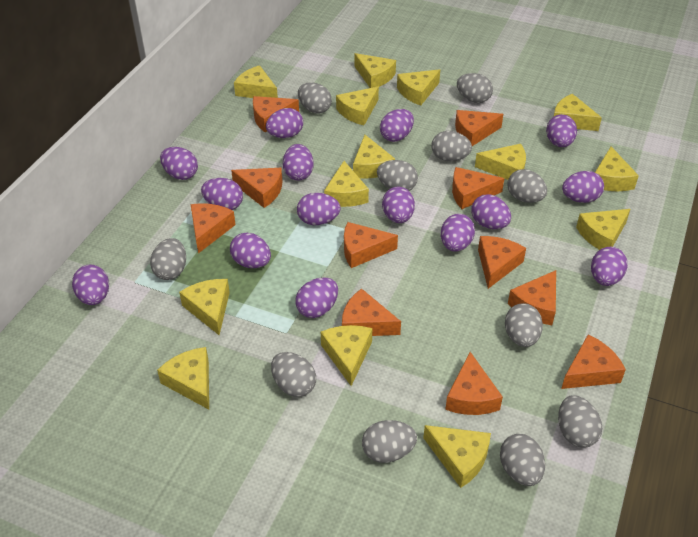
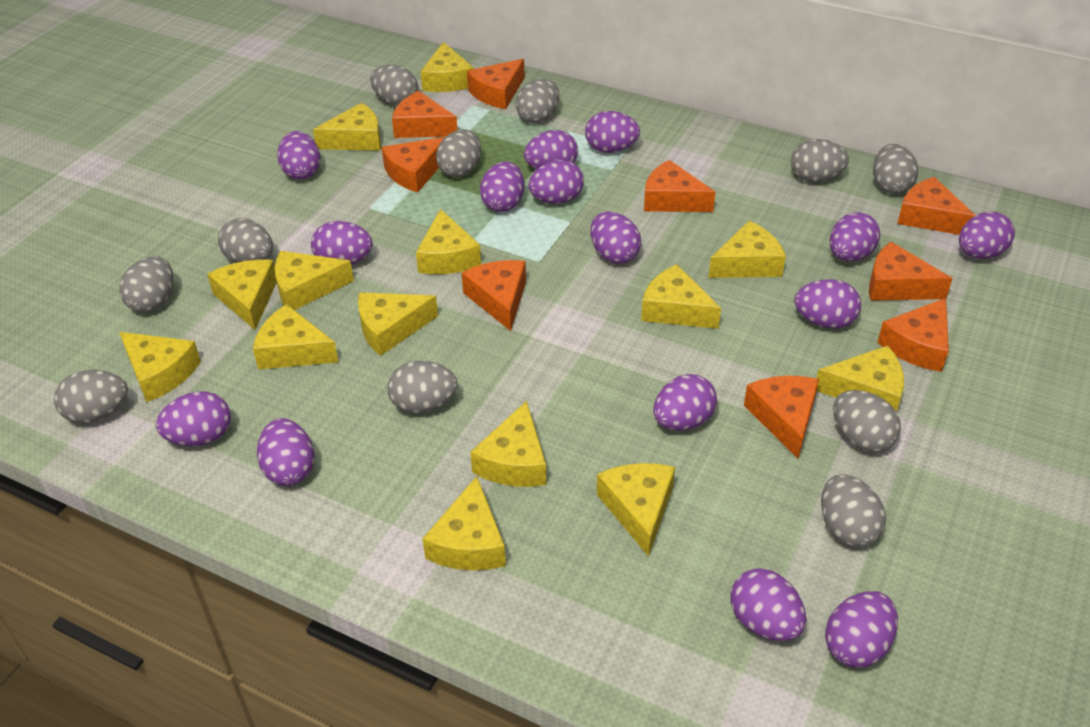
orange cheese: 11 -> 9

